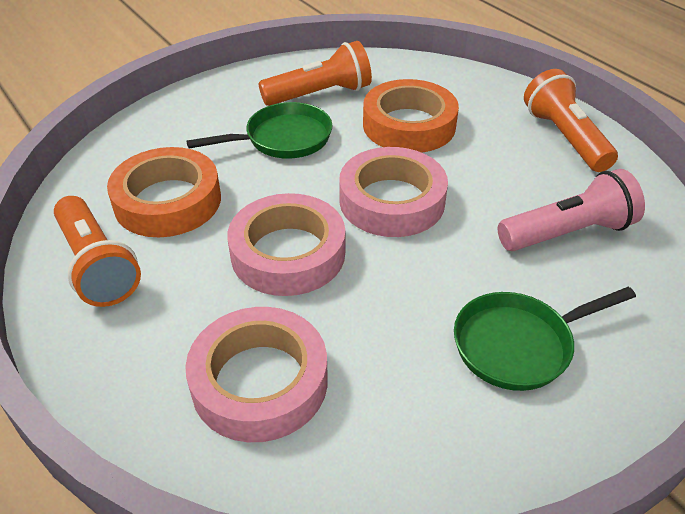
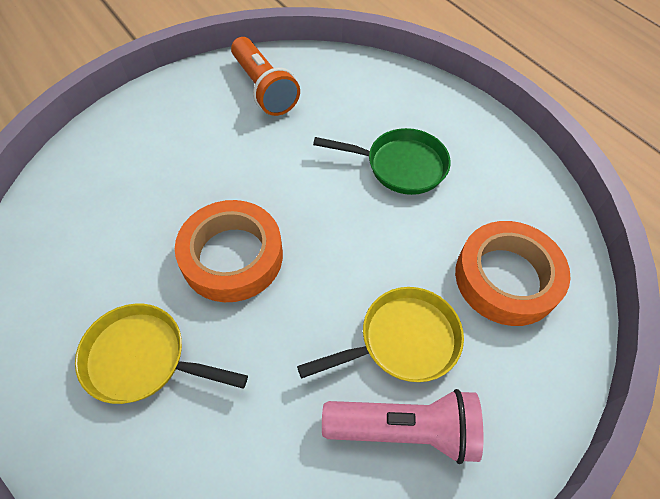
green pan: 2 -> 1
orange flashlight: 3 -> 1
pink tape: 3 -> 0
yellow pan: 0 -> 2

